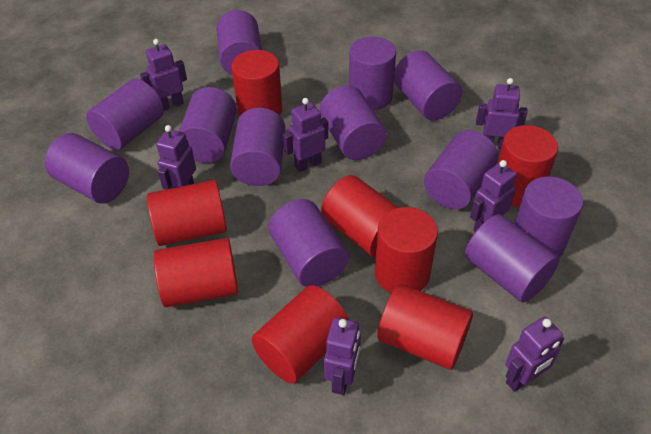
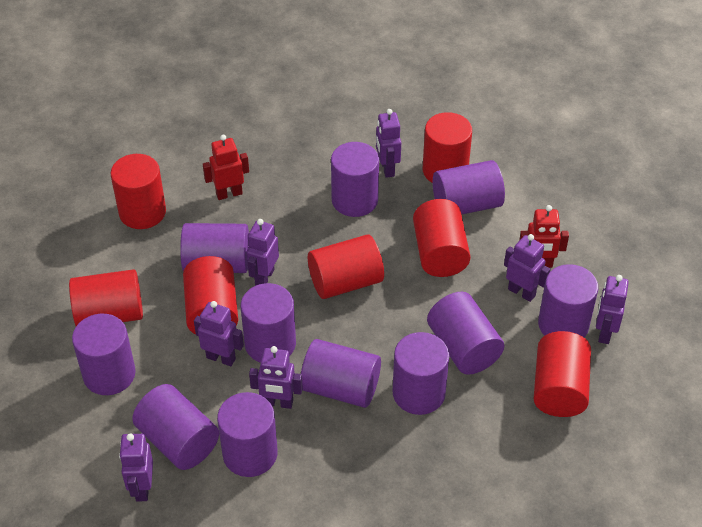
purple cylinder: 12 -> 11
red cylinder: 8 -> 7
red robot: 0 -> 2

